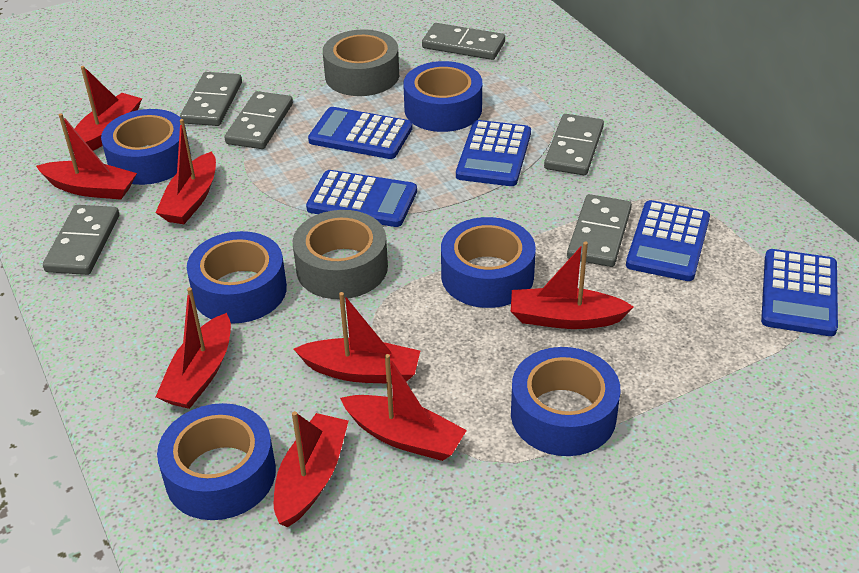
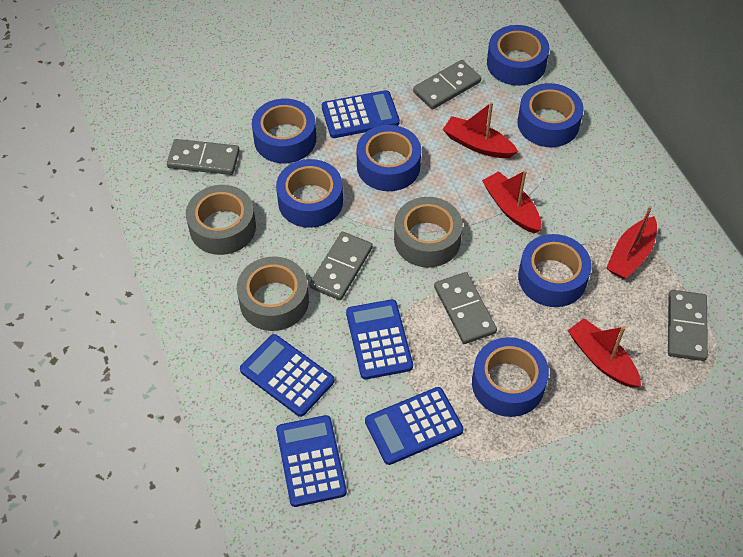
blue tape: 6 -> 7
grey domino: 6 -> 5
grey tape: 2 -> 3
red boat: 8 -> 4

